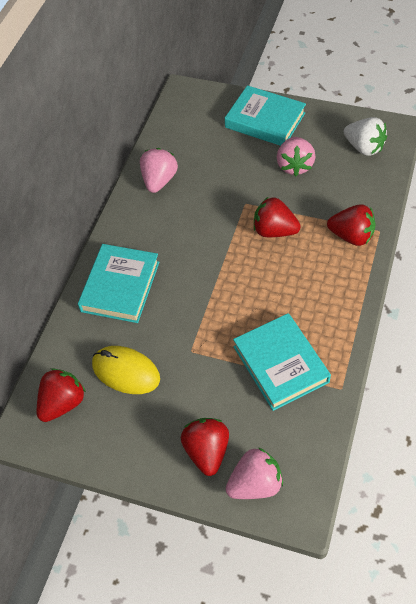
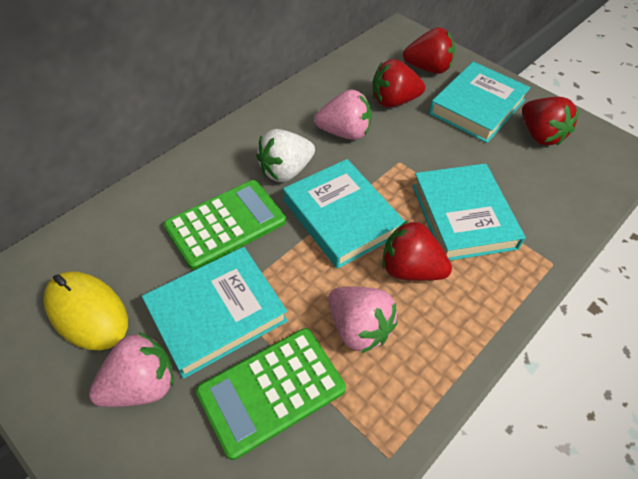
green calculator: 0 -> 2
turquoise book: 3 -> 4

